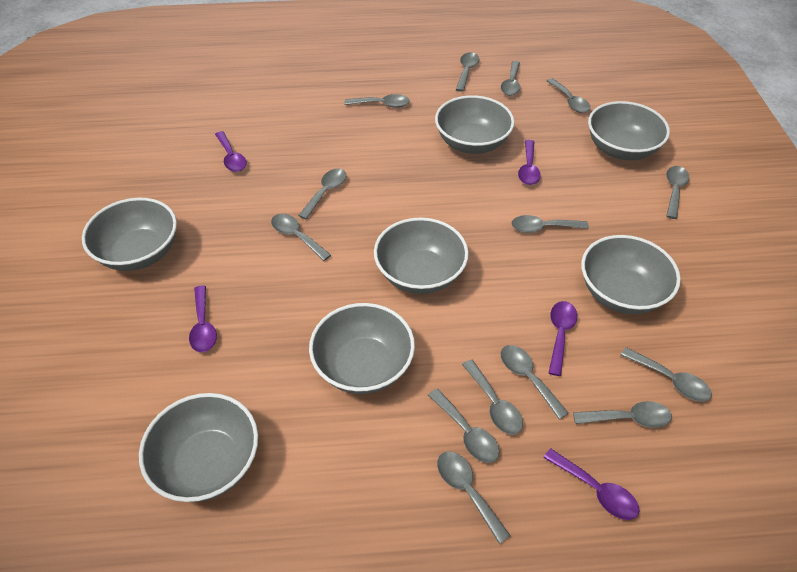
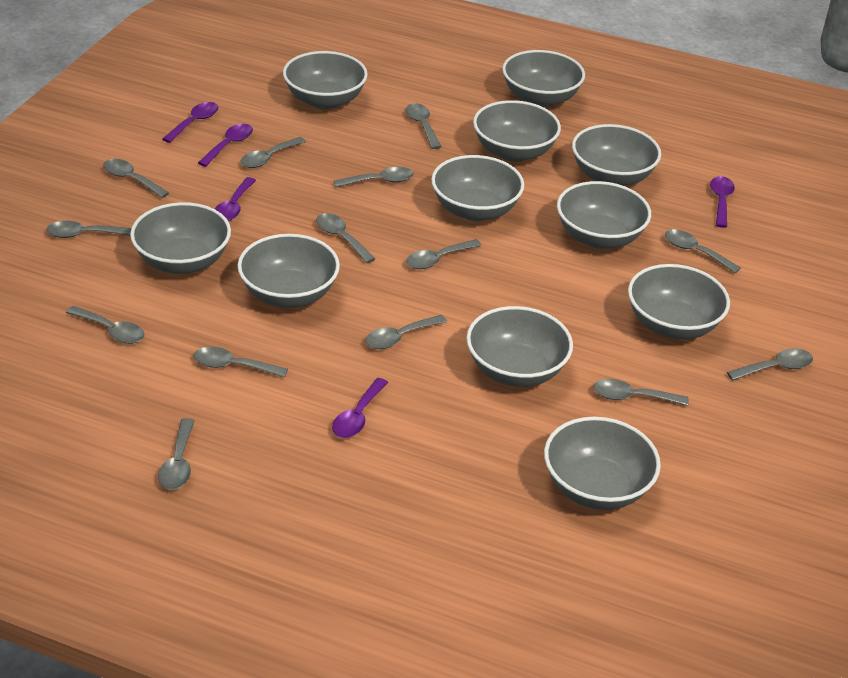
grey bowl: 7 -> 11

